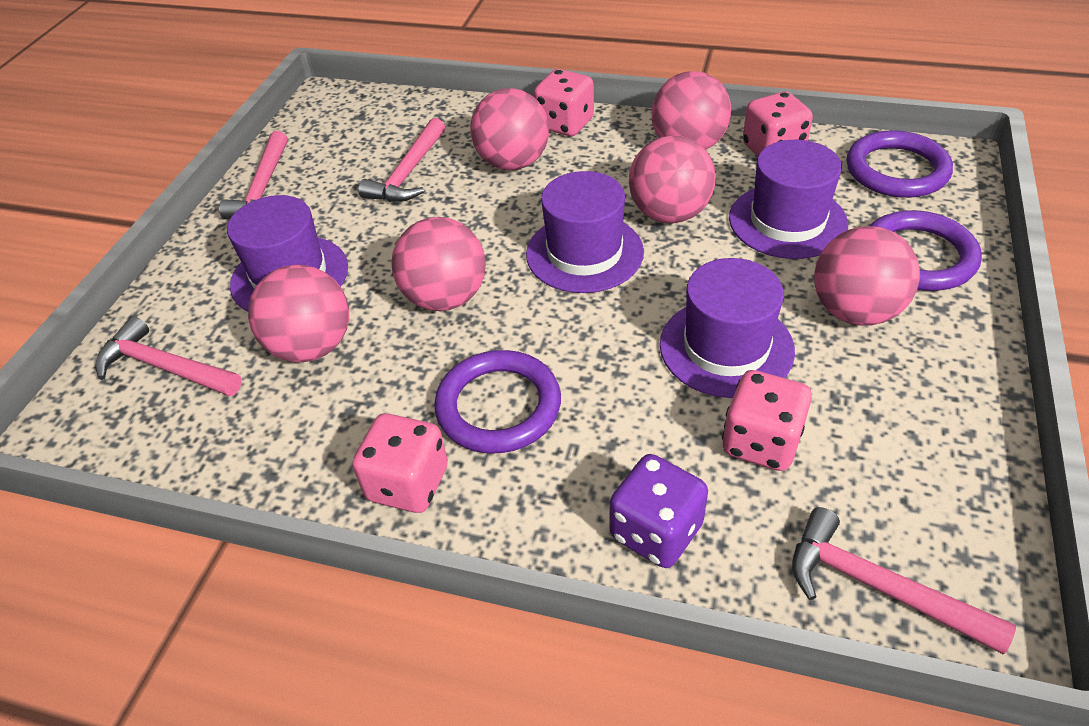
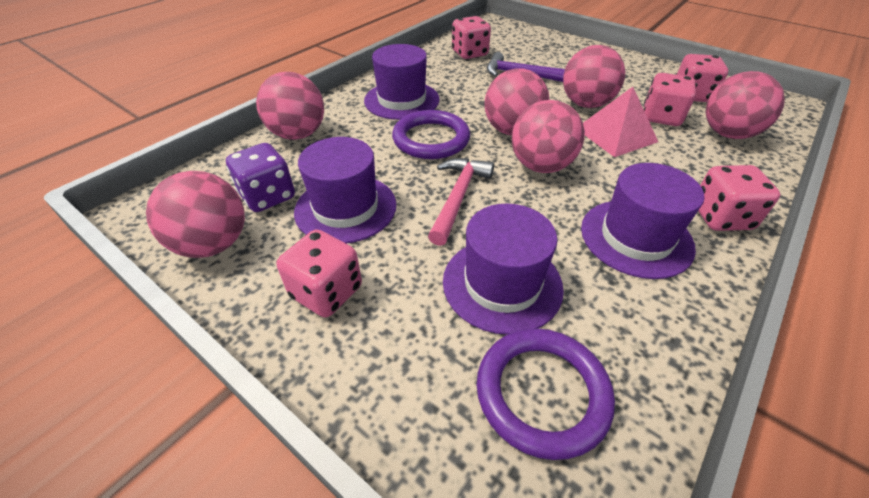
pink dice: 4 -> 5
pink hammer: 4 -> 1
pink pyramid: 0 -> 1
purple hammer: 0 -> 1
purple ring: 3 -> 2

